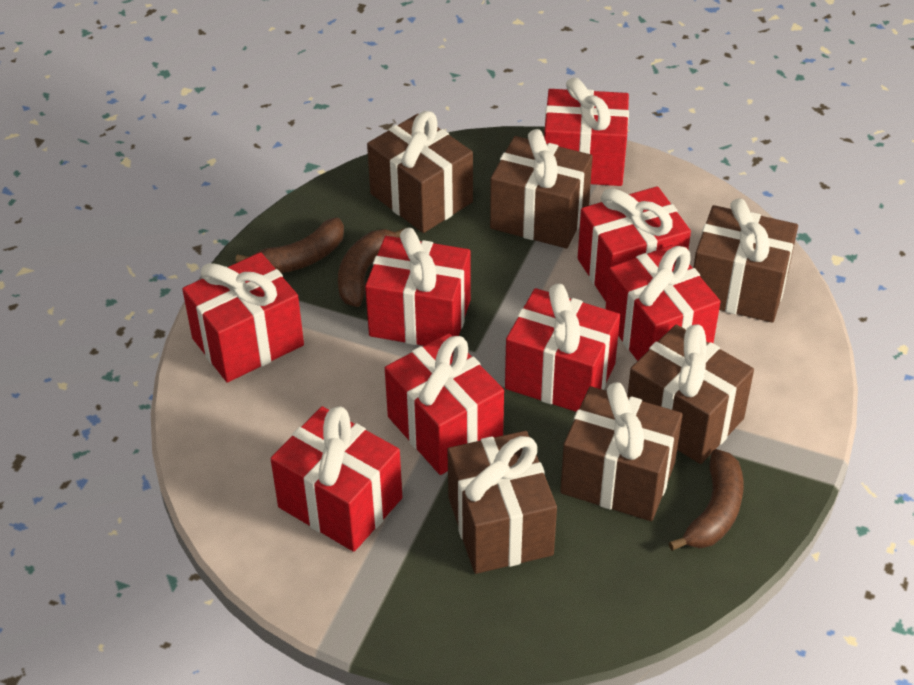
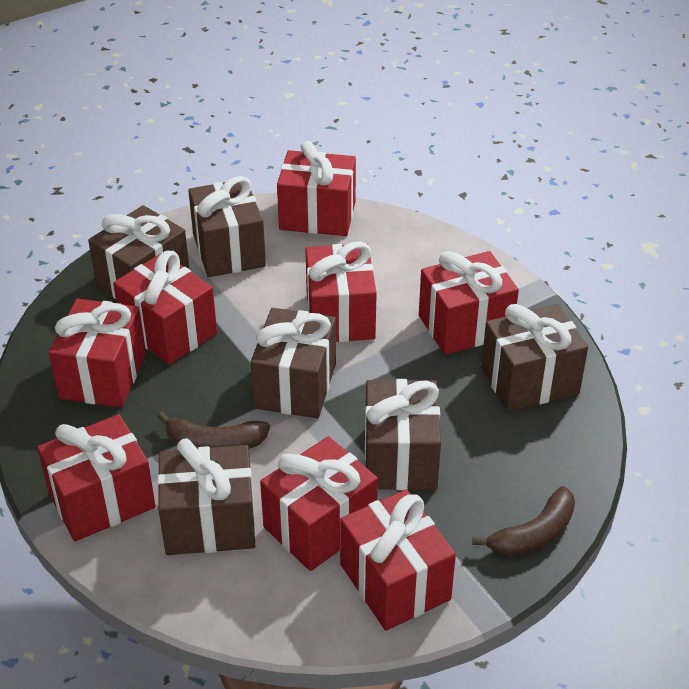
brown banana: 3 -> 2

